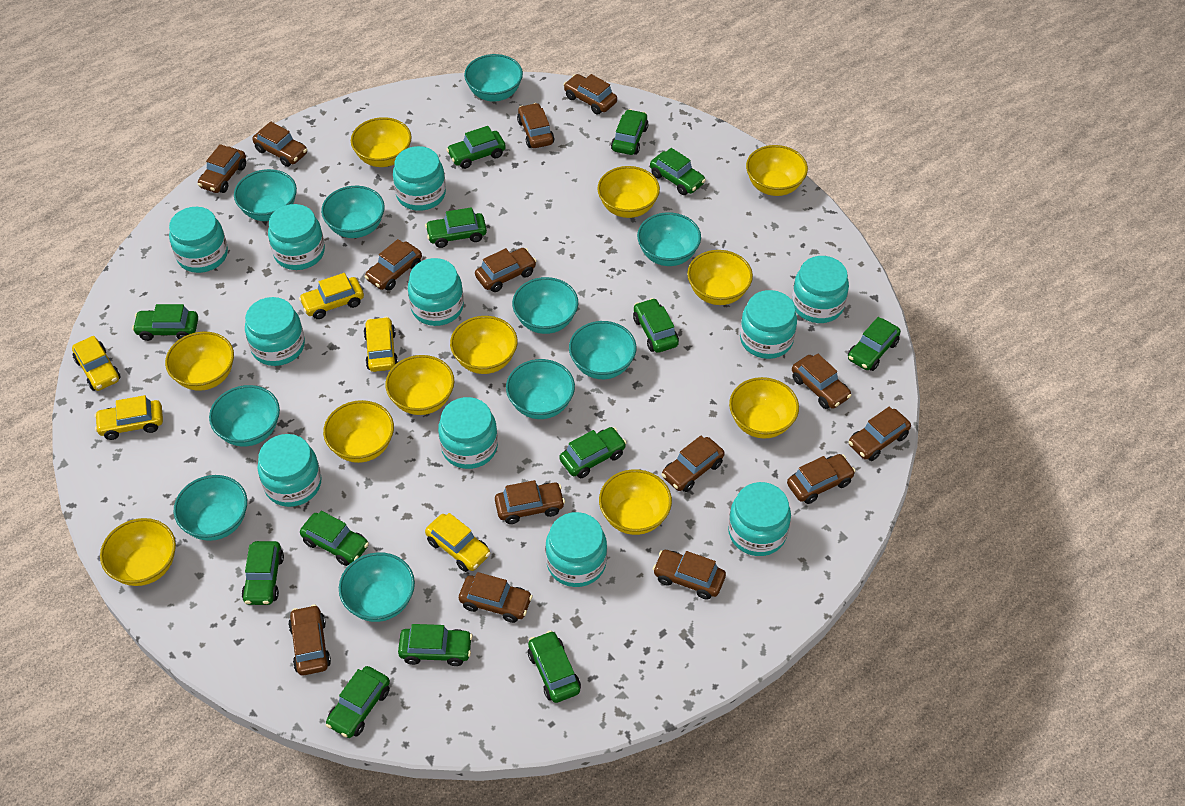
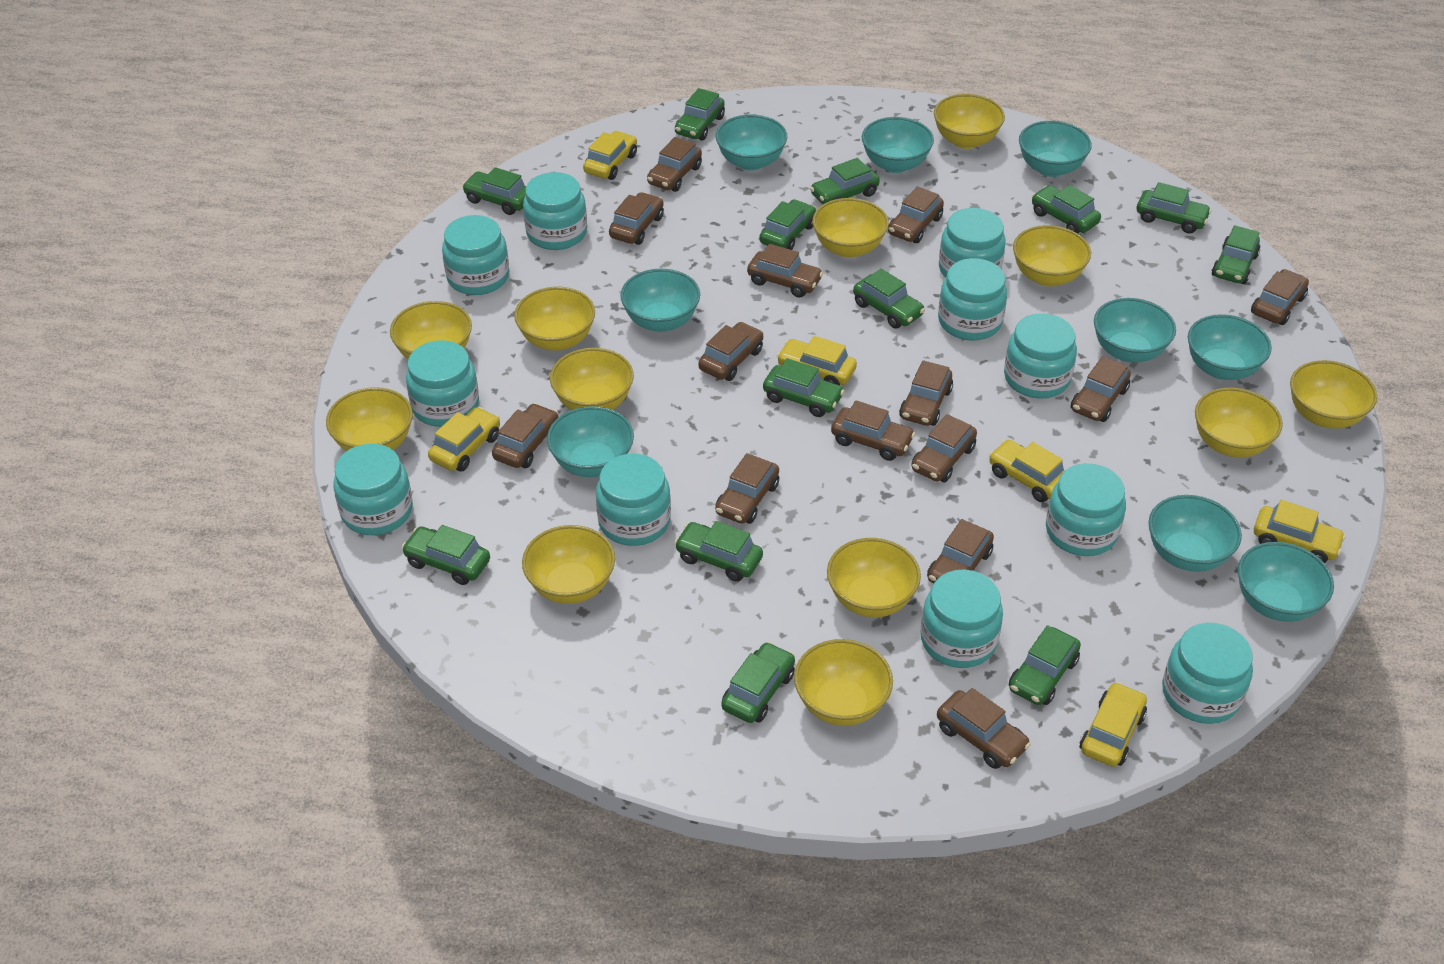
turquoise bowl: 10 -> 9
yellow bowl: 11 -> 12
yellow car: 5 -> 6

